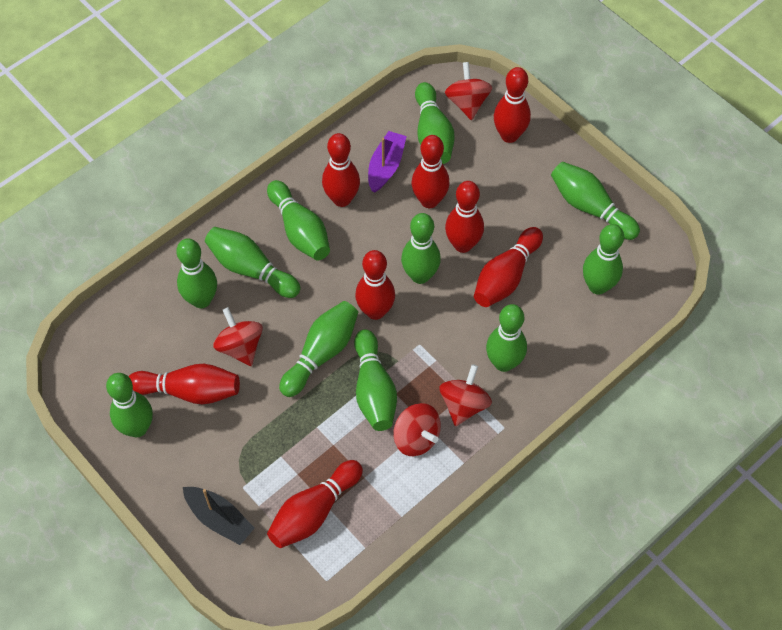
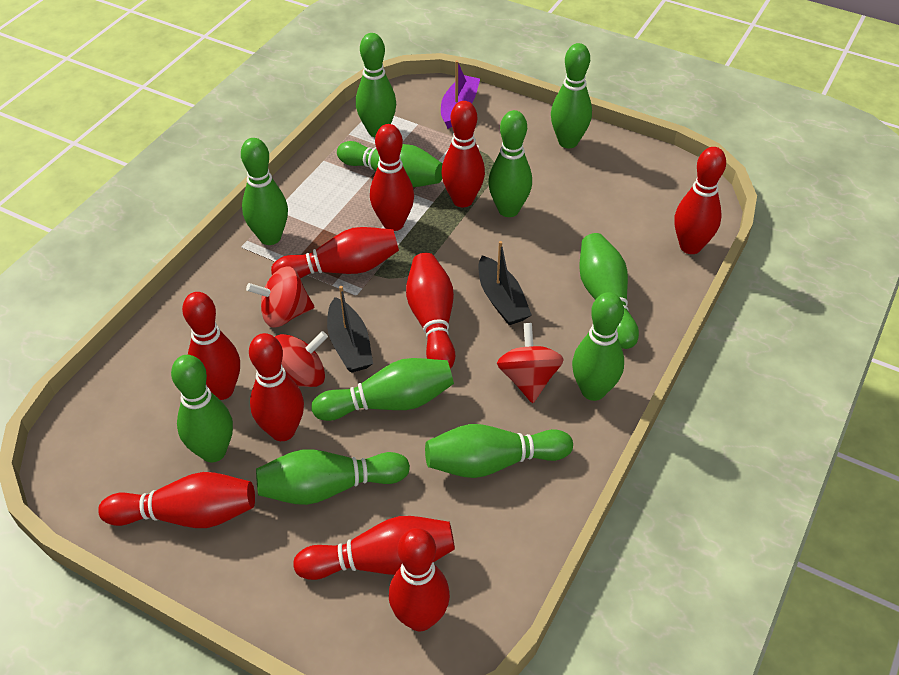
black boat: 1 -> 2
red bowling pin: 8 -> 10
red spinning top: 4 -> 3

